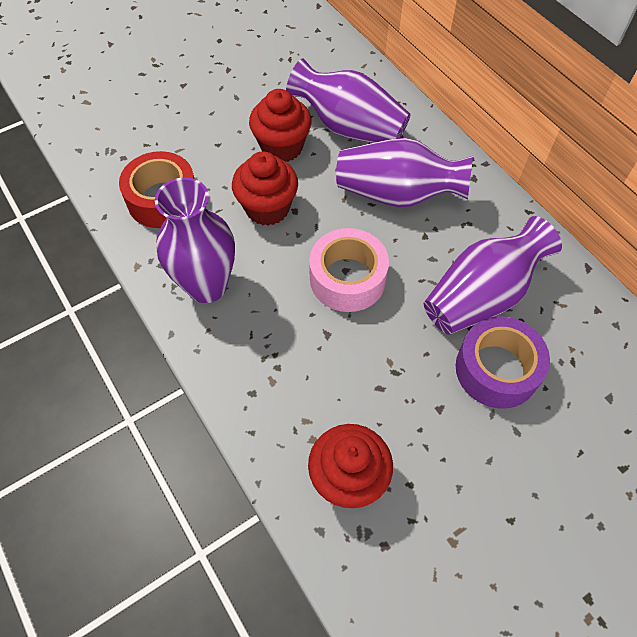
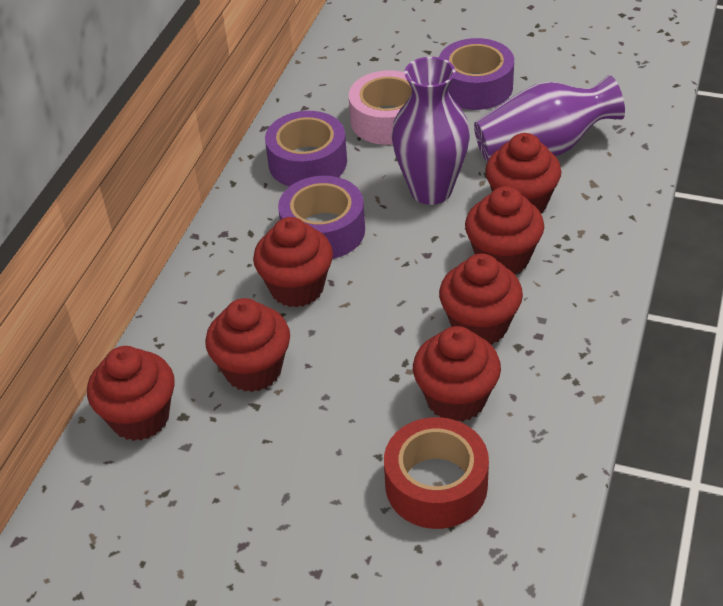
purple tape: 1 -> 3
purple vase: 4 -> 2
red cupcake: 3 -> 7

